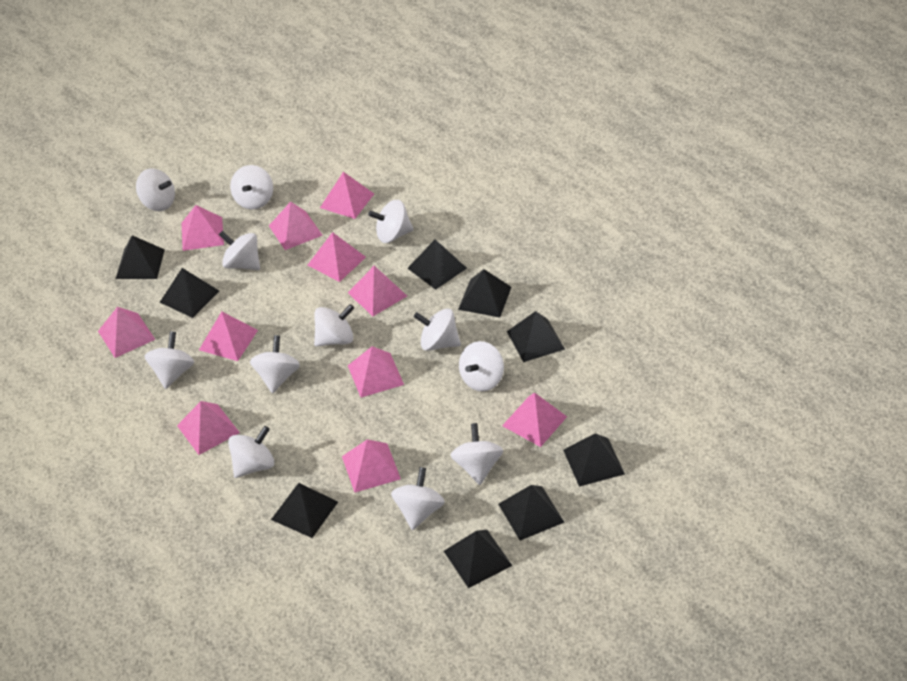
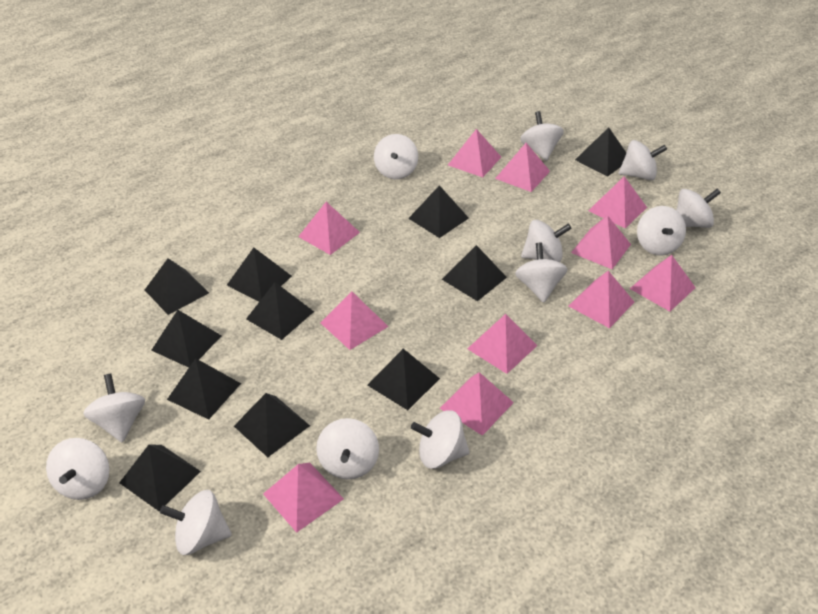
black pyramid: 9 -> 11

